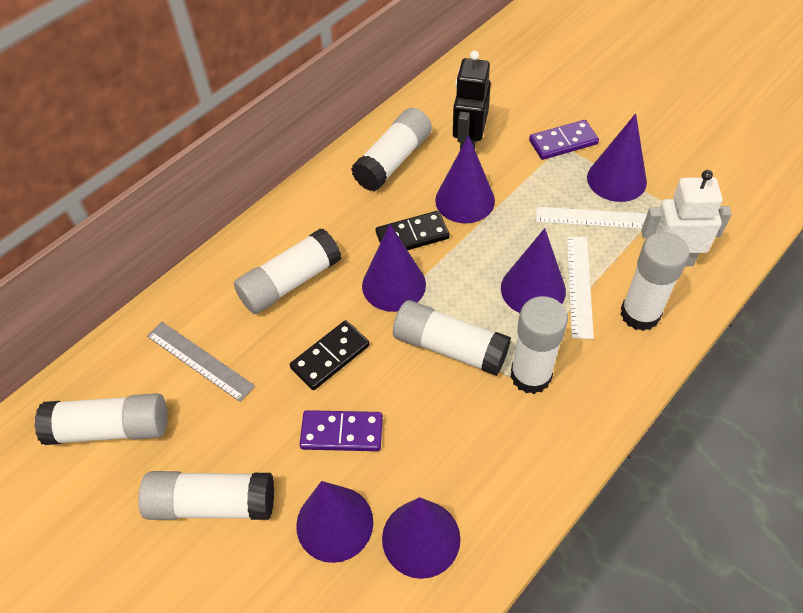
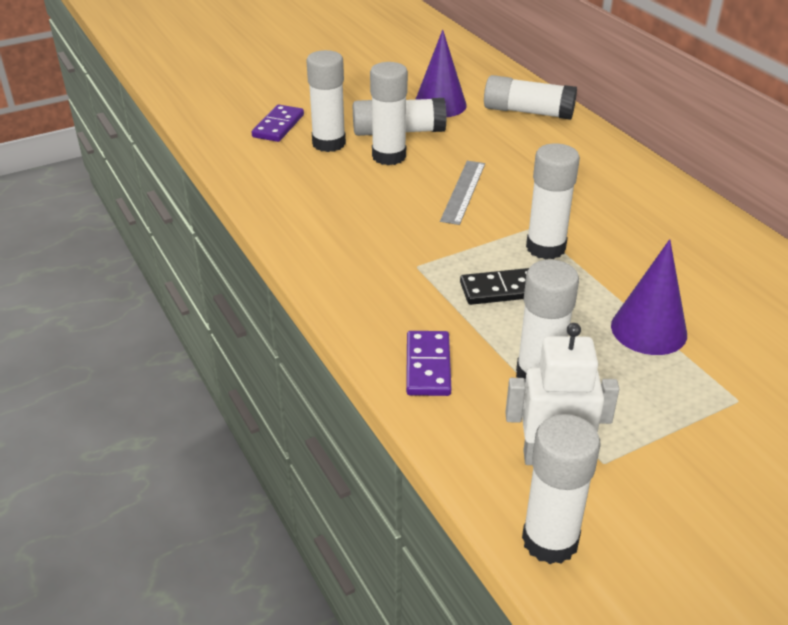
black domino: 2 -> 1
black robot: 1 -> 0
purple cone: 6 -> 2
white ruler: 2 -> 0

